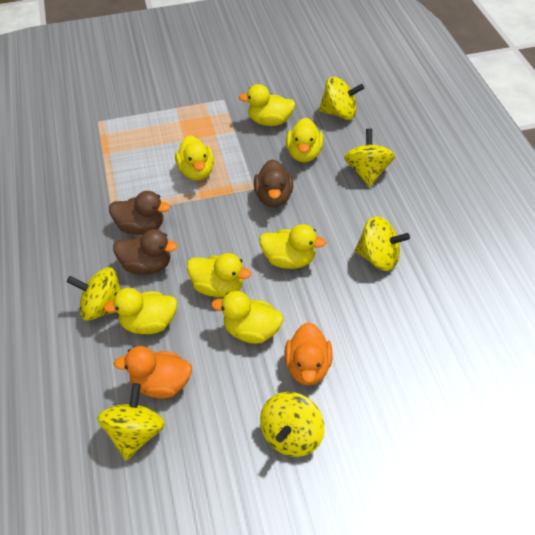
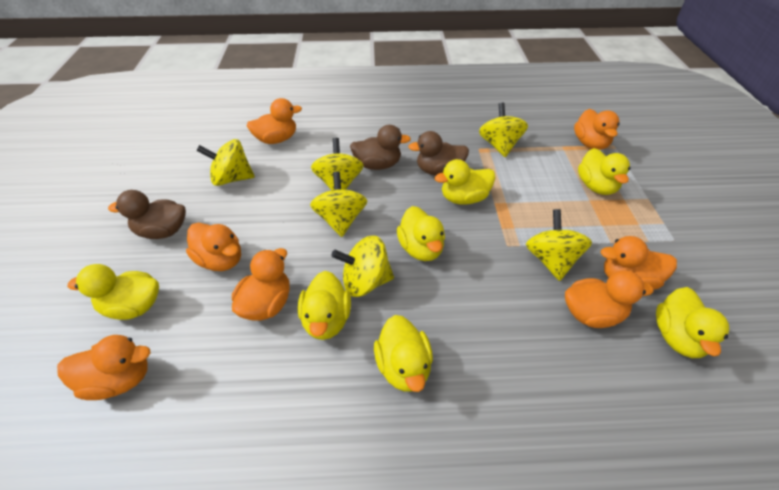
orange duck: 2 -> 7

